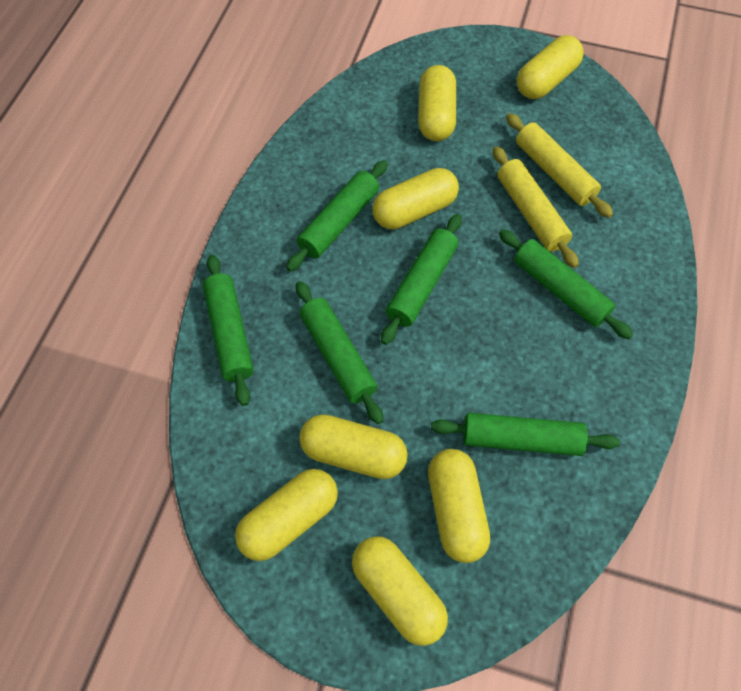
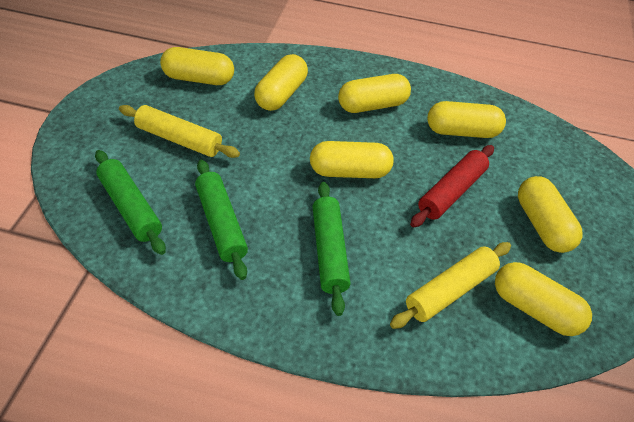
green rolling pin: 6 -> 3
red rolling pin: 0 -> 1

